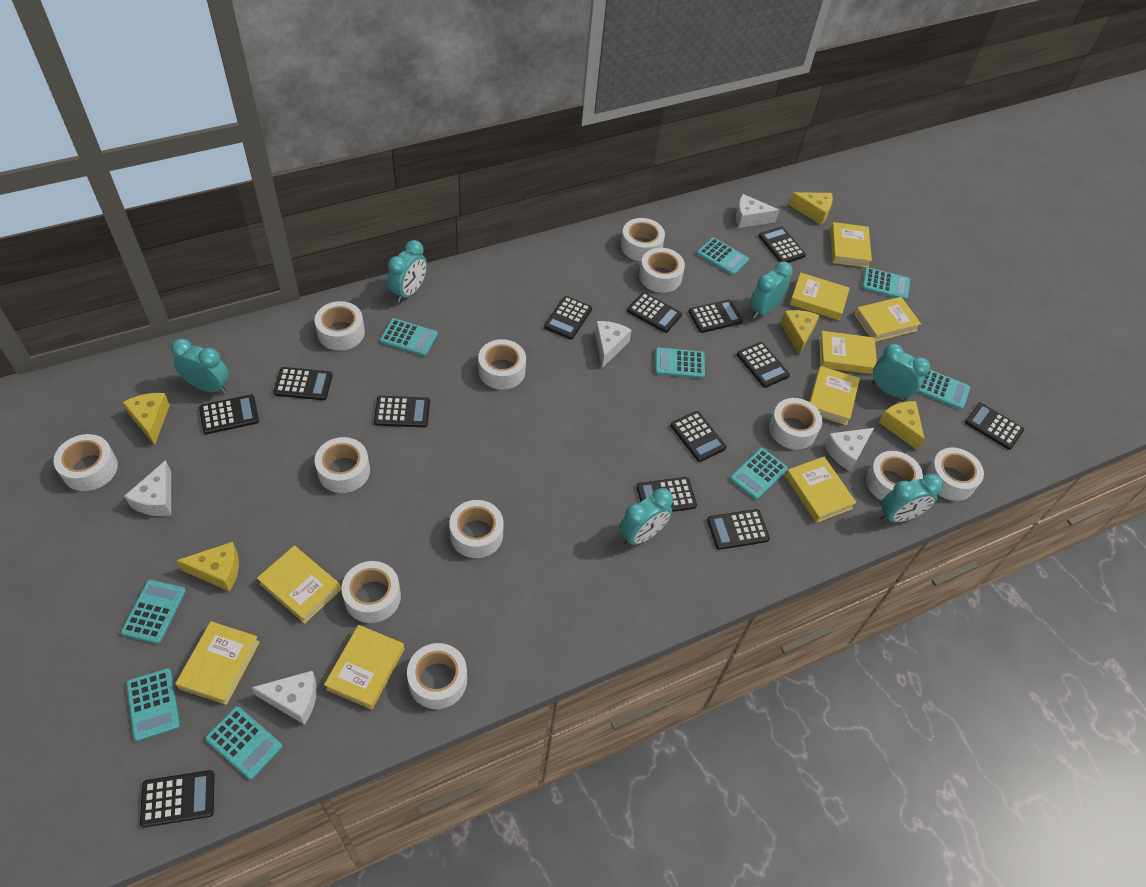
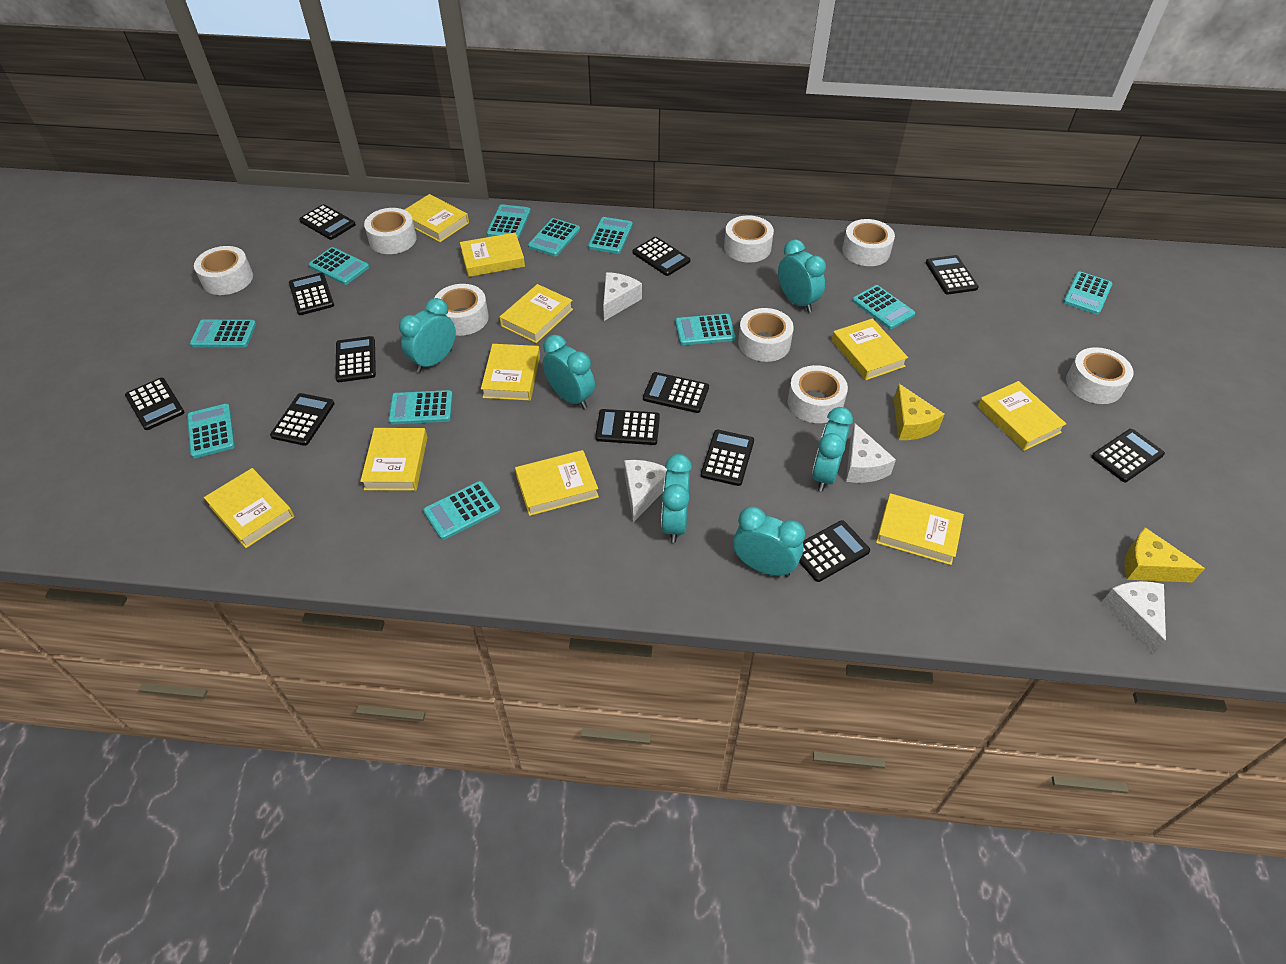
black calculator: 13 -> 12
turquoise calculator: 9 -> 11
white cheese: 5 -> 4
white tape: 12 -> 8
yellow book: 9 -> 10
yellow cheese: 5 -> 2

